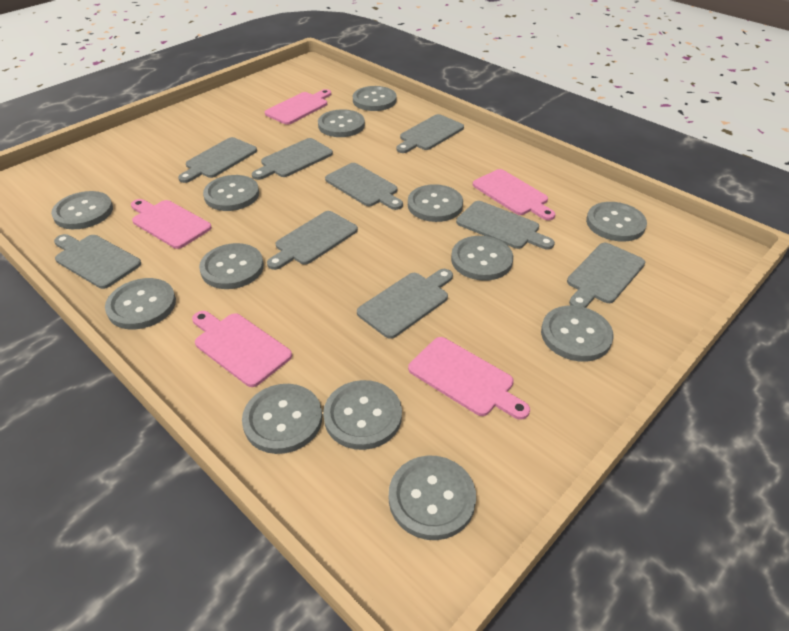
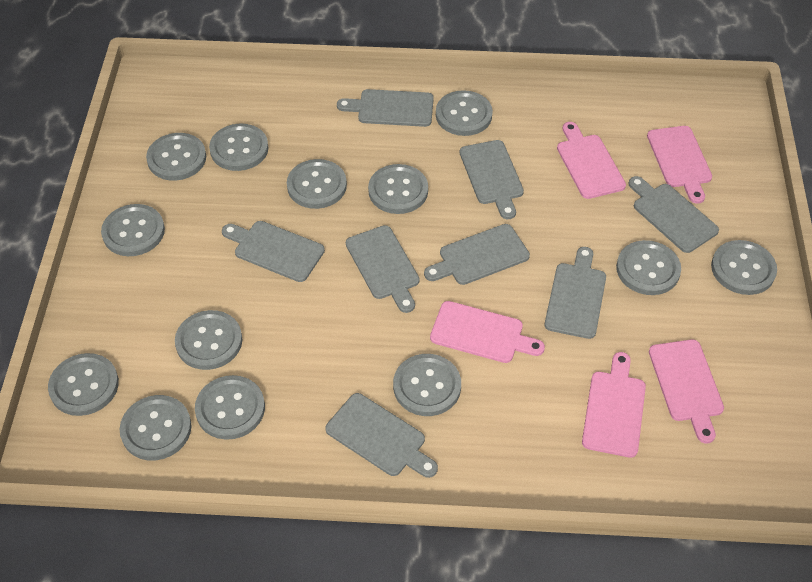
grey cutting board: 9 -> 8

